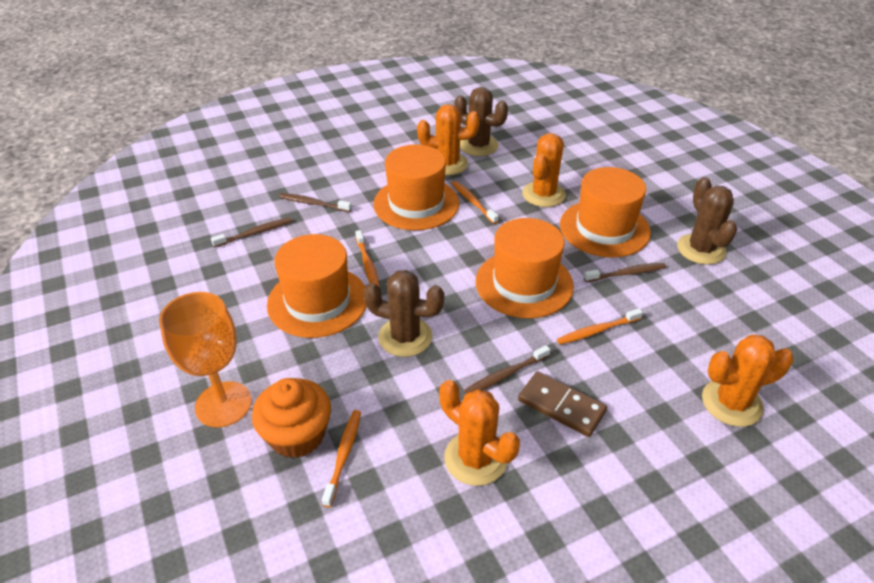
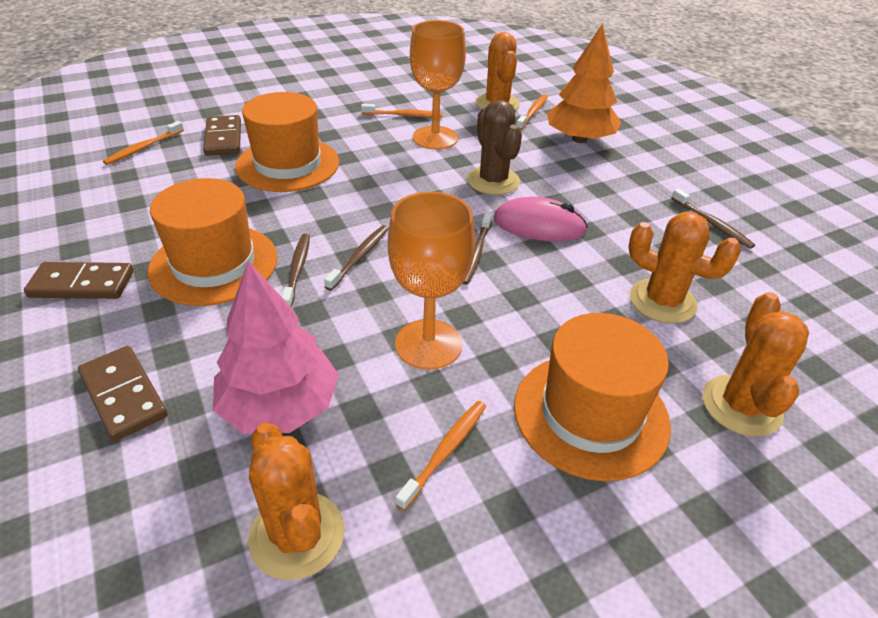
brown cactus: 3 -> 1
brown domino: 1 -> 3
orange cupcake: 1 -> 0
orange goblet: 1 -> 2
orange hat: 4 -> 3
orange tree: 0 -> 1
pink mouse: 0 -> 1
pink tree: 0 -> 1

